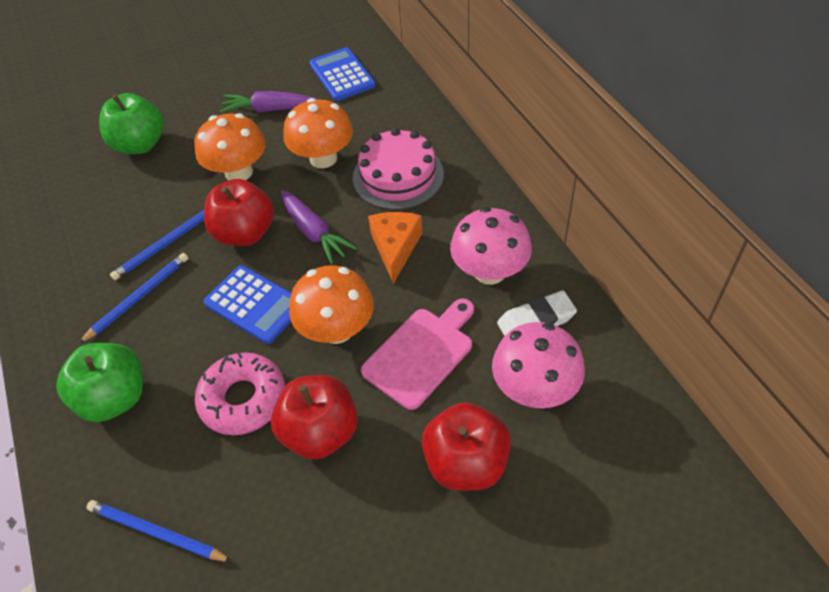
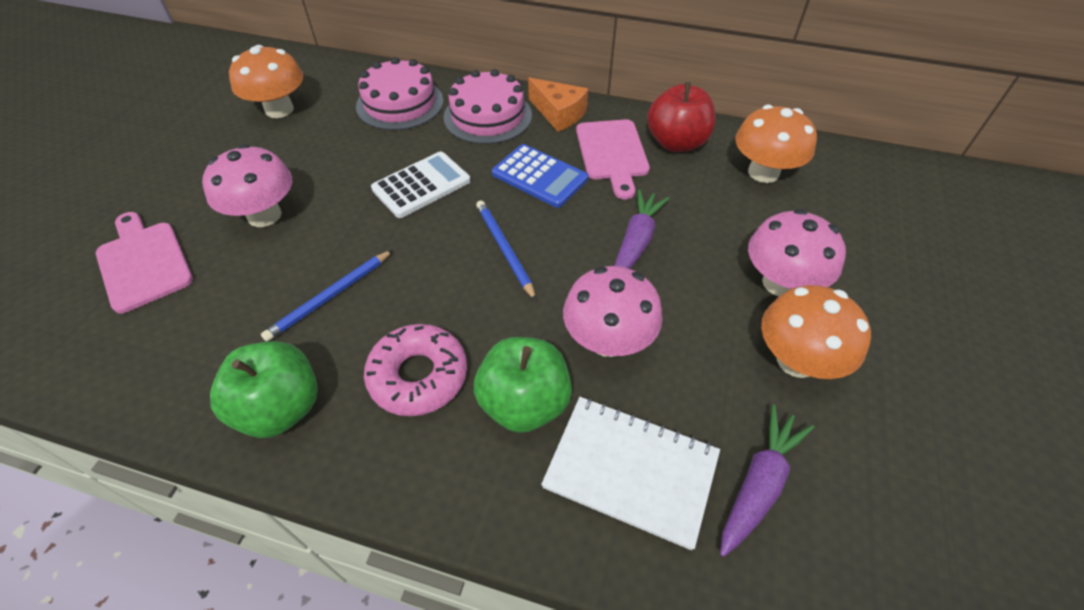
blue calculator: 2 -> 1
blue pencil: 3 -> 2
pink cake: 1 -> 2
pink cutting board: 1 -> 2
pink mushroom: 2 -> 3
red apple: 3 -> 1
white calculator: 0 -> 1
white eraser: 1 -> 0
white notebook: 0 -> 1

